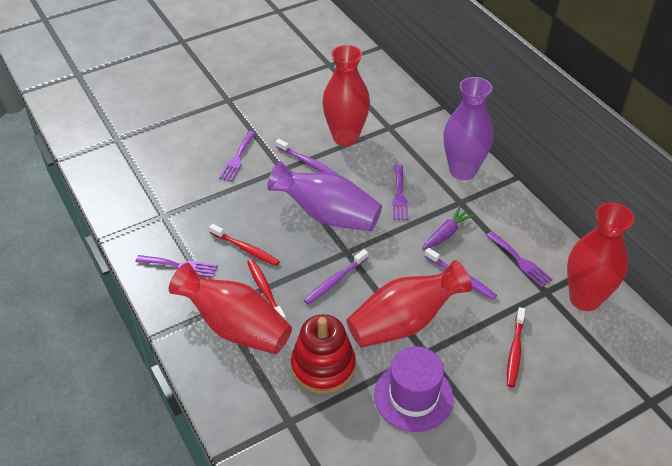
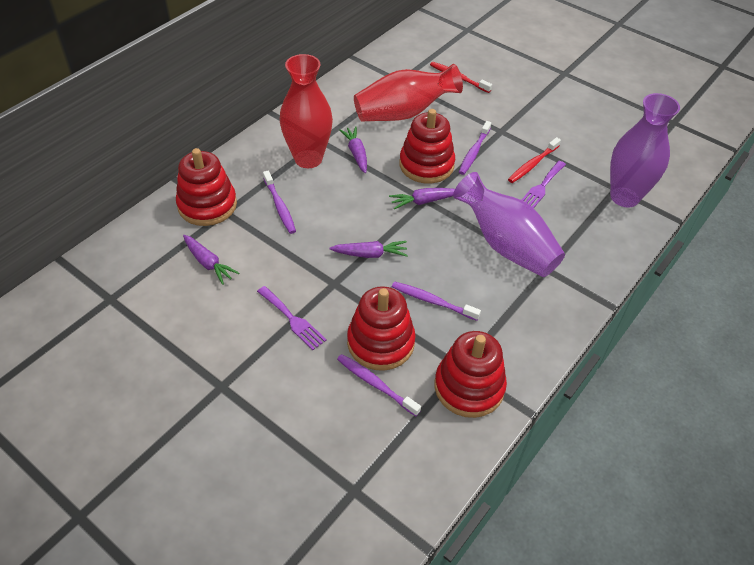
purple carrot: 1 -> 4
purple fork: 4 -> 2
purple hat: 1 -> 0
purple toothbrush: 3 -> 4
red stacking toy: 1 -> 4
red toothbrush: 3 -> 2
red vase: 4 -> 2

